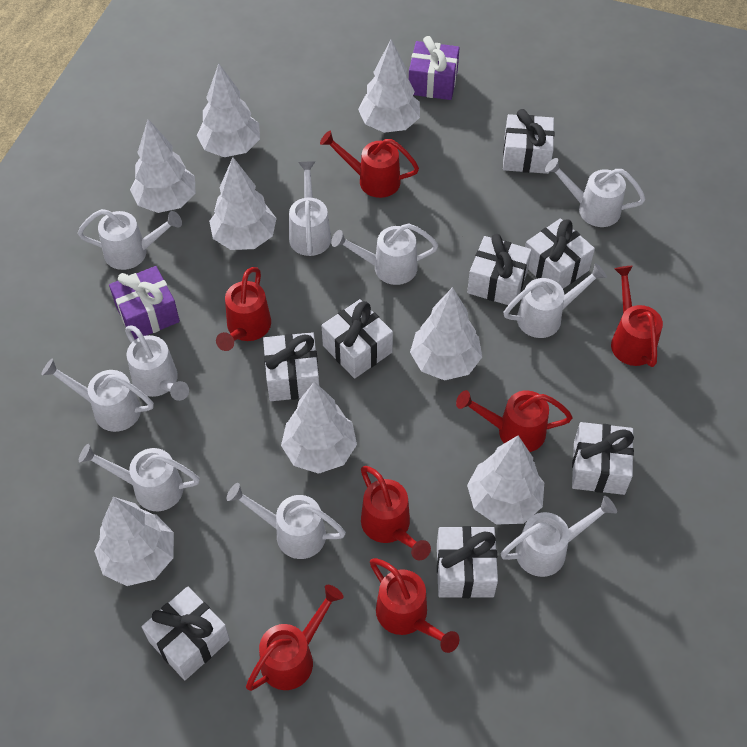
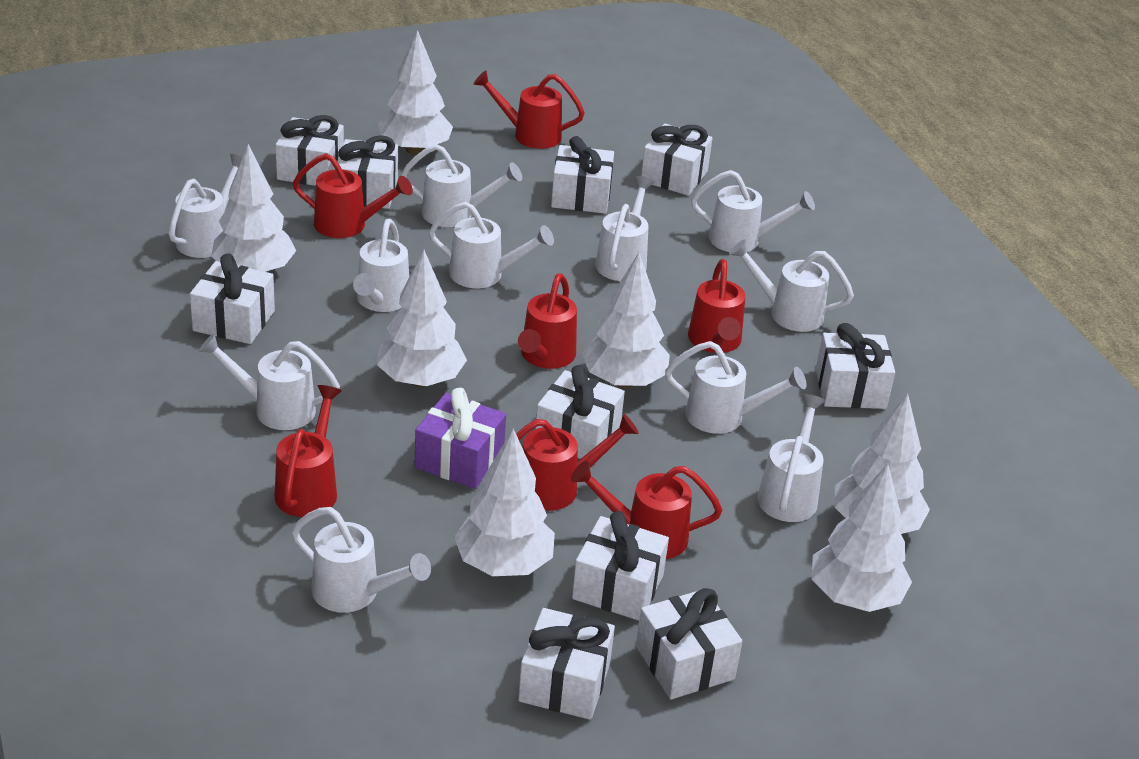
purple gift: 2 -> 1
white gift: 8 -> 10
white tree: 8 -> 7
white watering can: 10 -> 11

